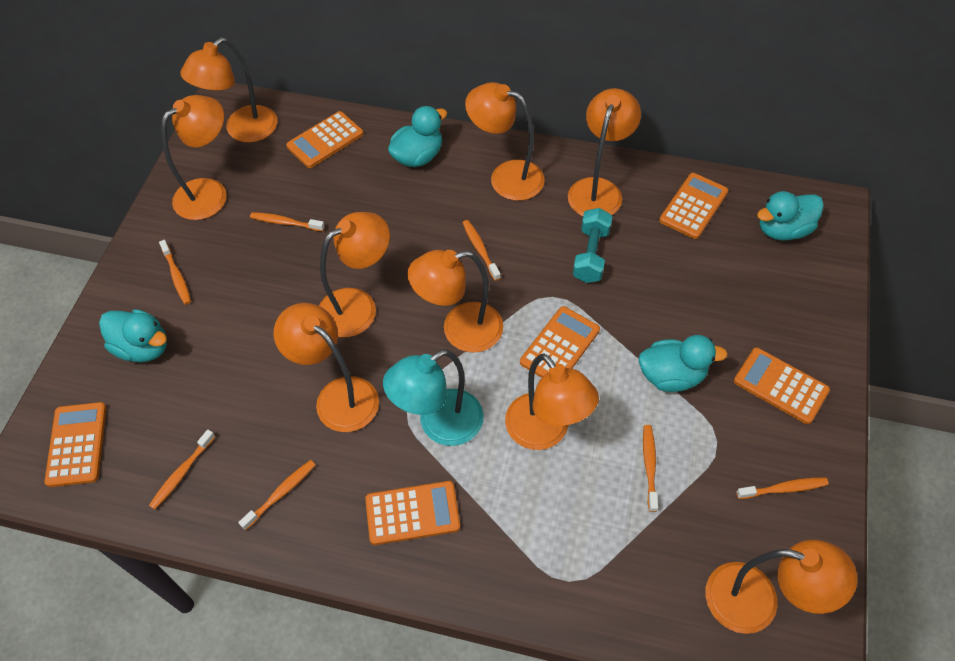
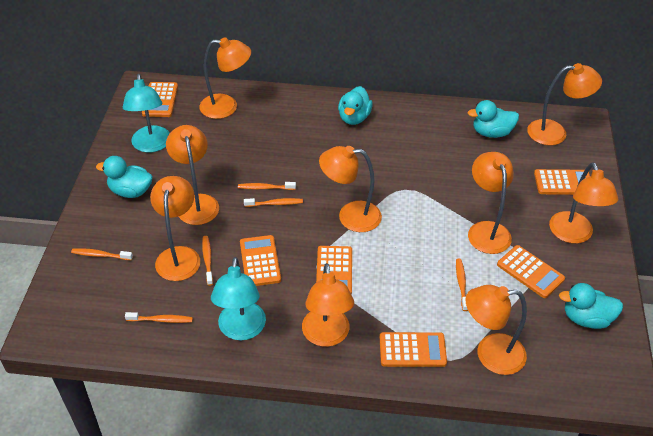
orange toothbrush: 7 -> 6
turquoise dumbbell: 1 -> 0
turquoise lamp: 1 -> 2

